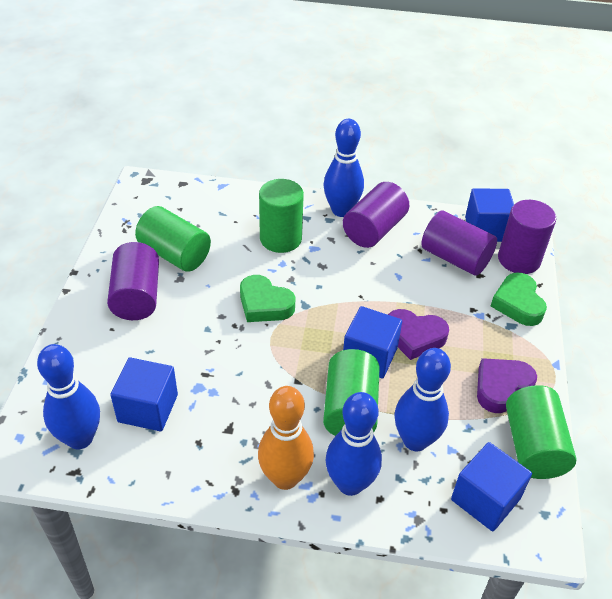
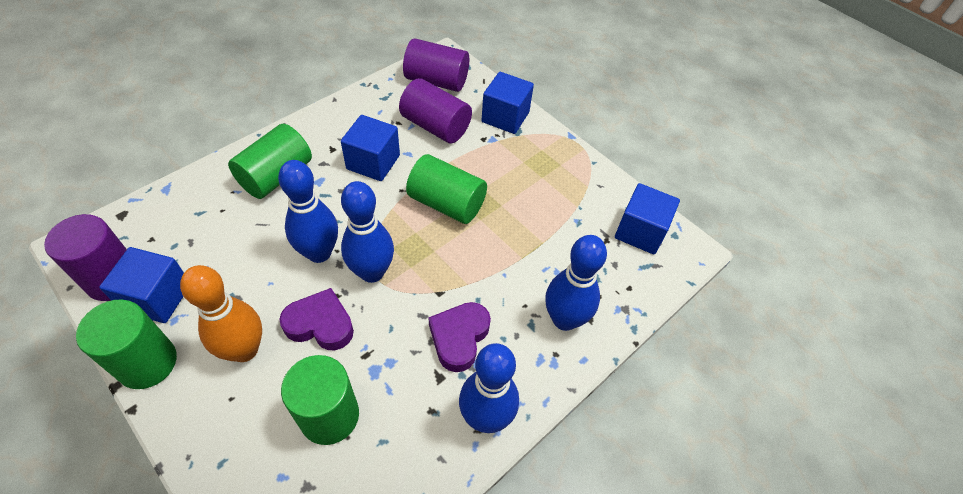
green heart: 2 -> 0
purple cylinder: 4 -> 3

